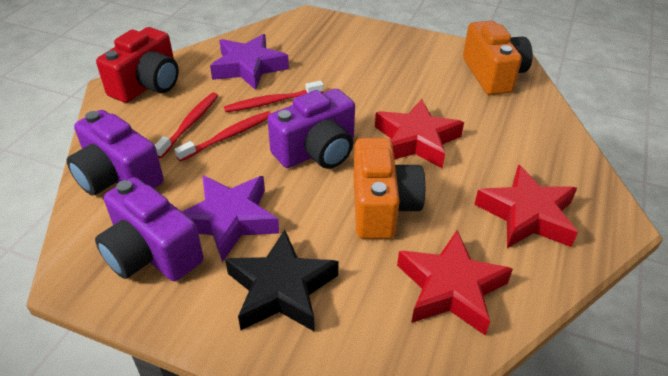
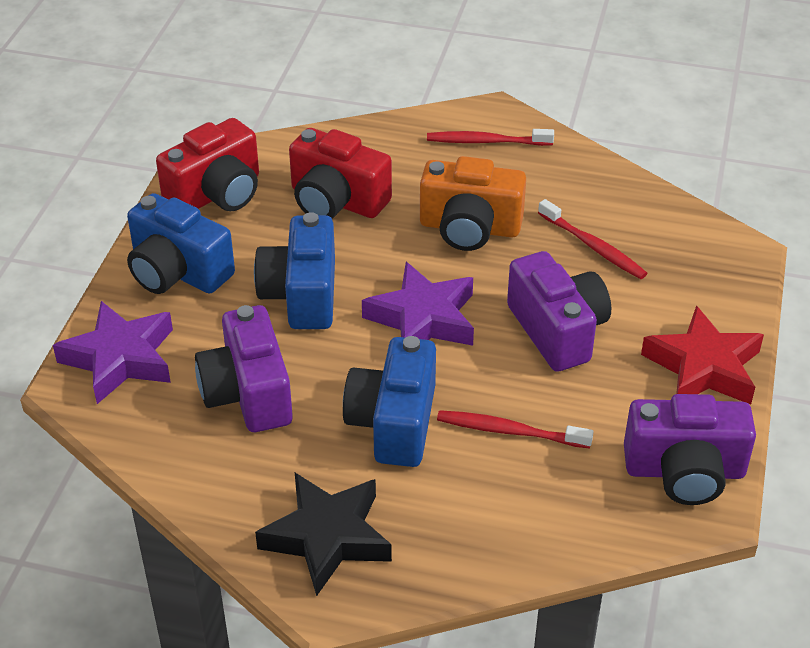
blue camera: 0 -> 3
orange camera: 2 -> 1
red camera: 1 -> 2
red star: 3 -> 1

